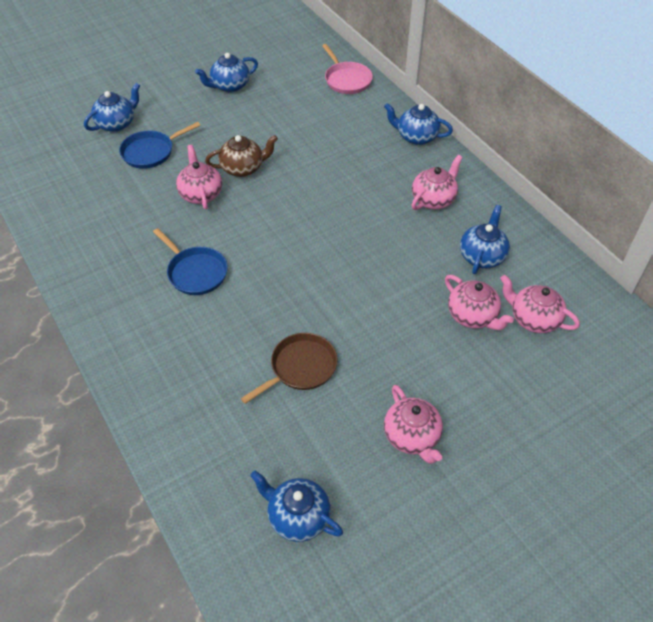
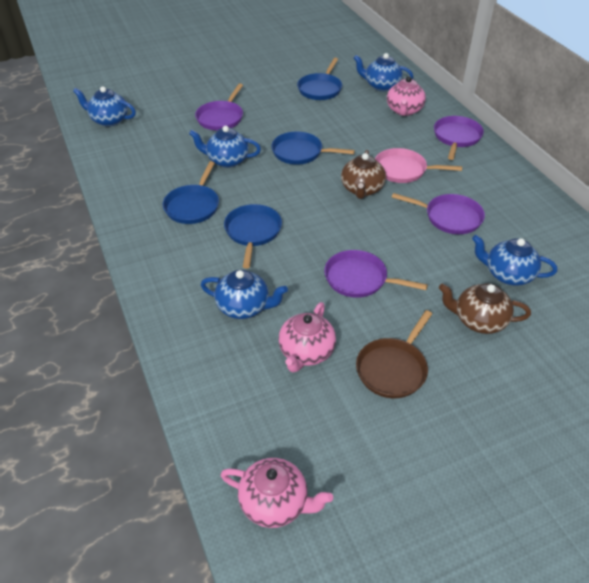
blue pan: 2 -> 4
brown teapot: 1 -> 2
pink teapot: 5 -> 3
purple pan: 0 -> 4

